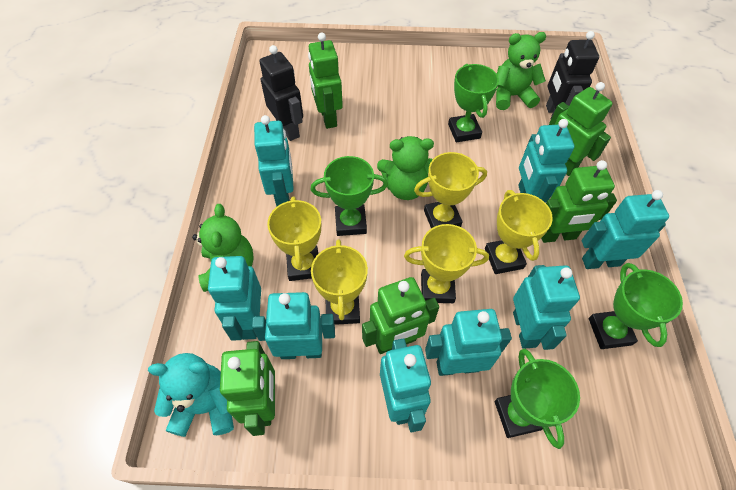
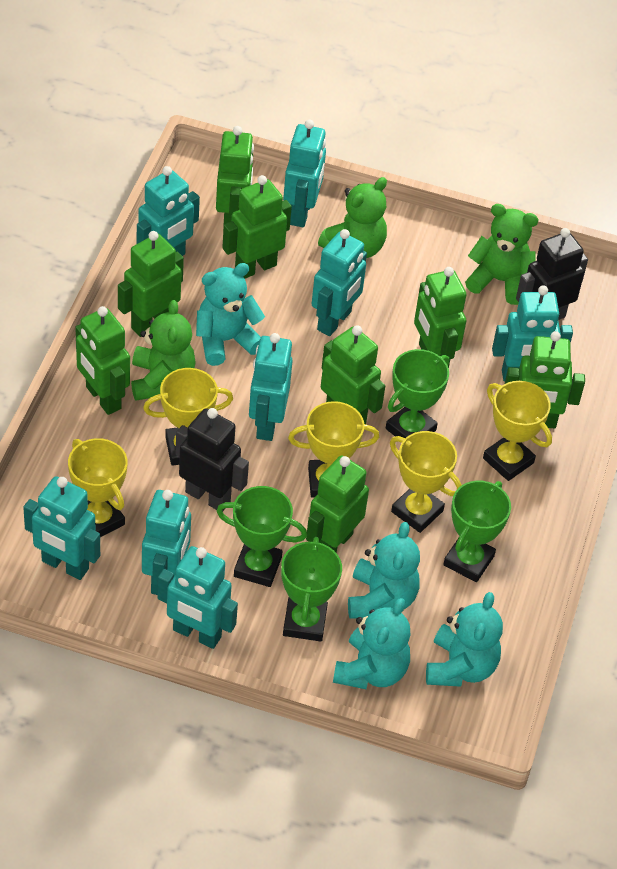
green robot: 5 -> 8
turquoise teddy bear: 1 -> 4

